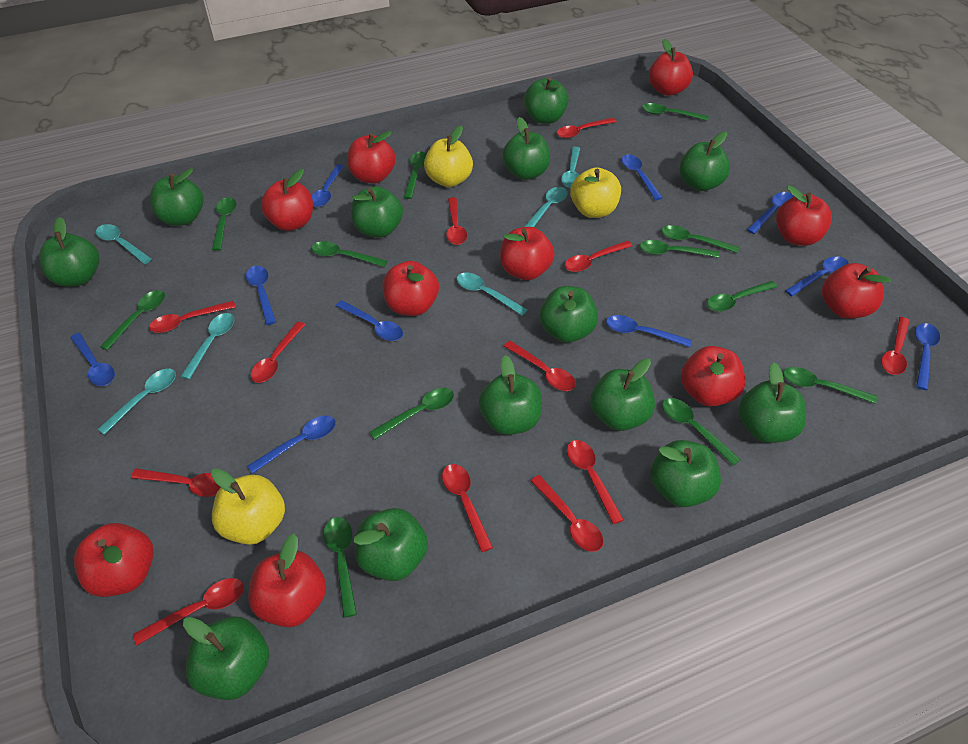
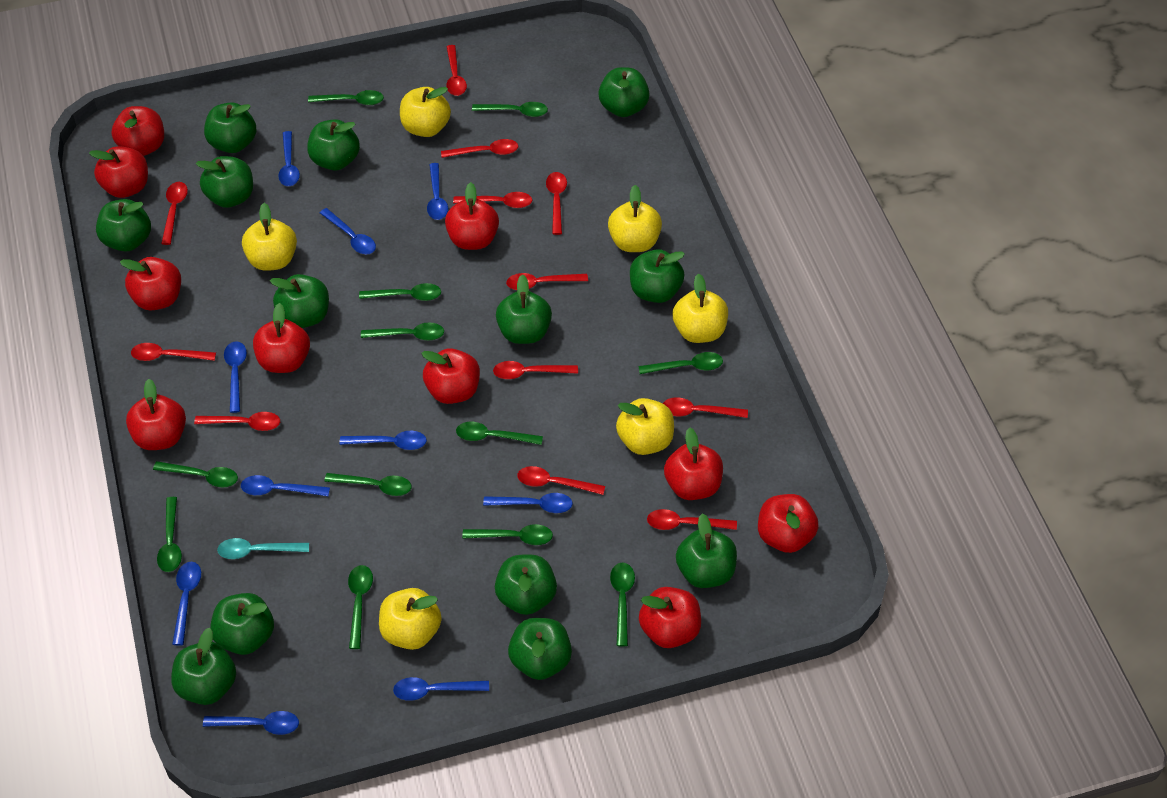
turquoise spoon: 6 -> 1
yellow apple: 3 -> 6

